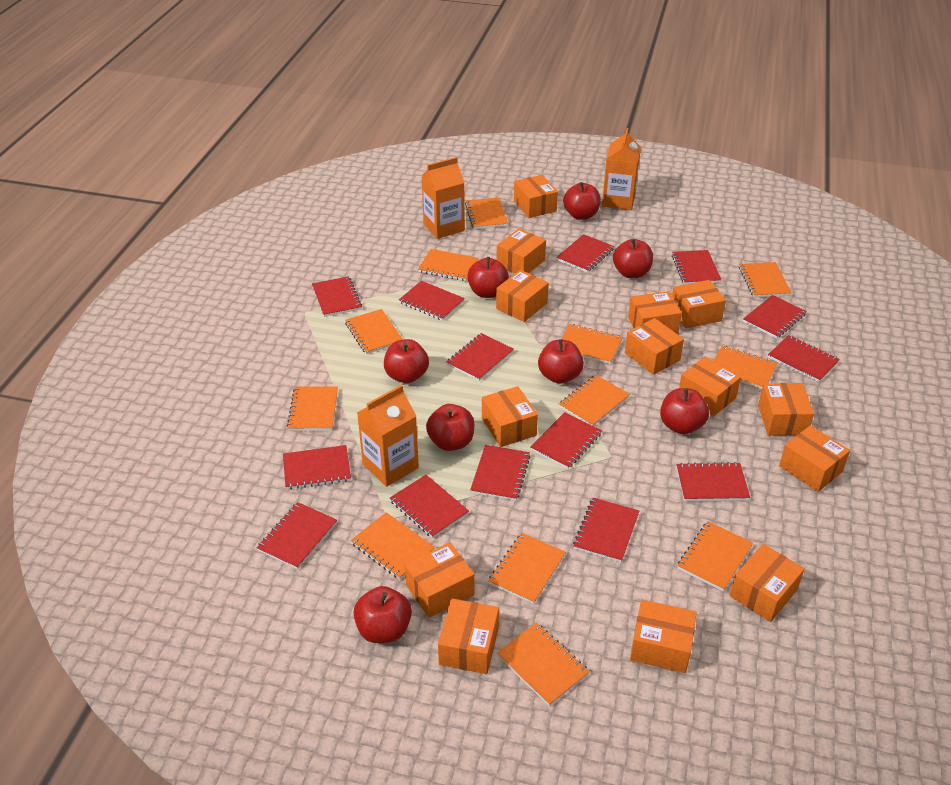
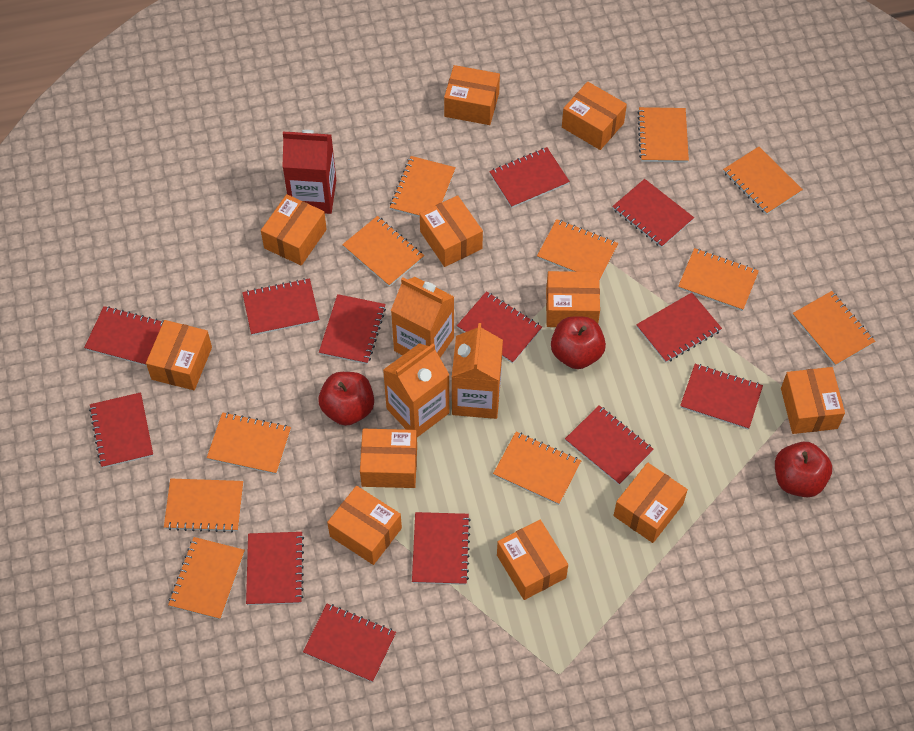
orange box: 14 -> 11
orange notebook: 12 -> 11
red apple: 8 -> 3
red carton: 0 -> 1
red notebook: 14 -> 13

